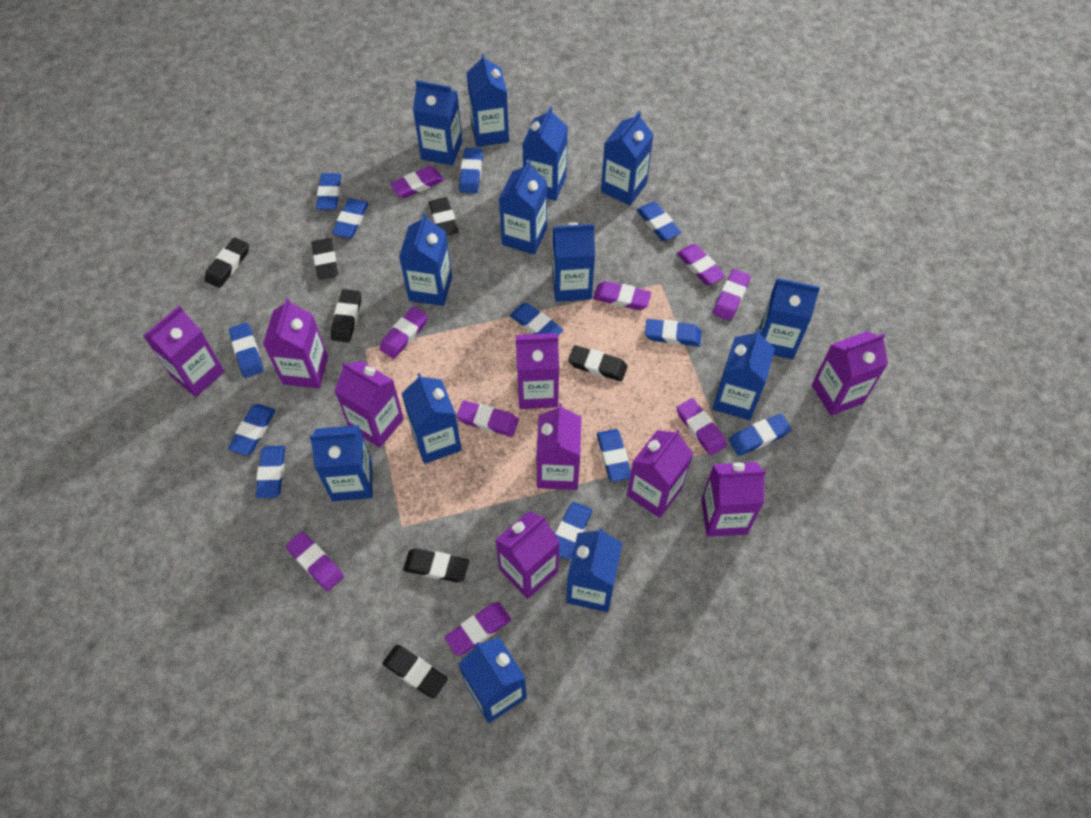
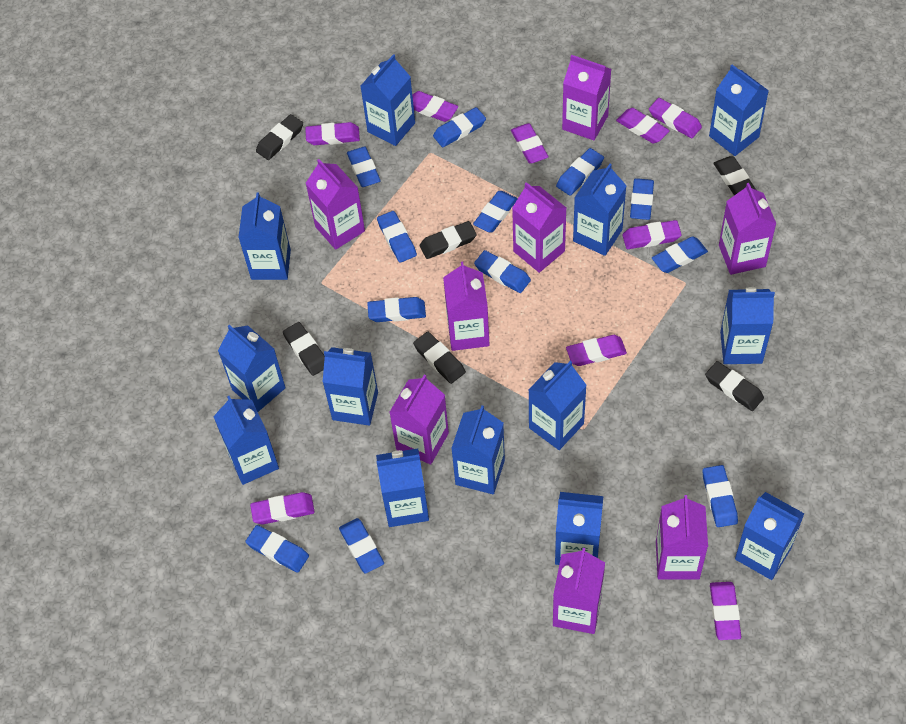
black eraser: 7 -> 6
purple carton: 9 -> 8

